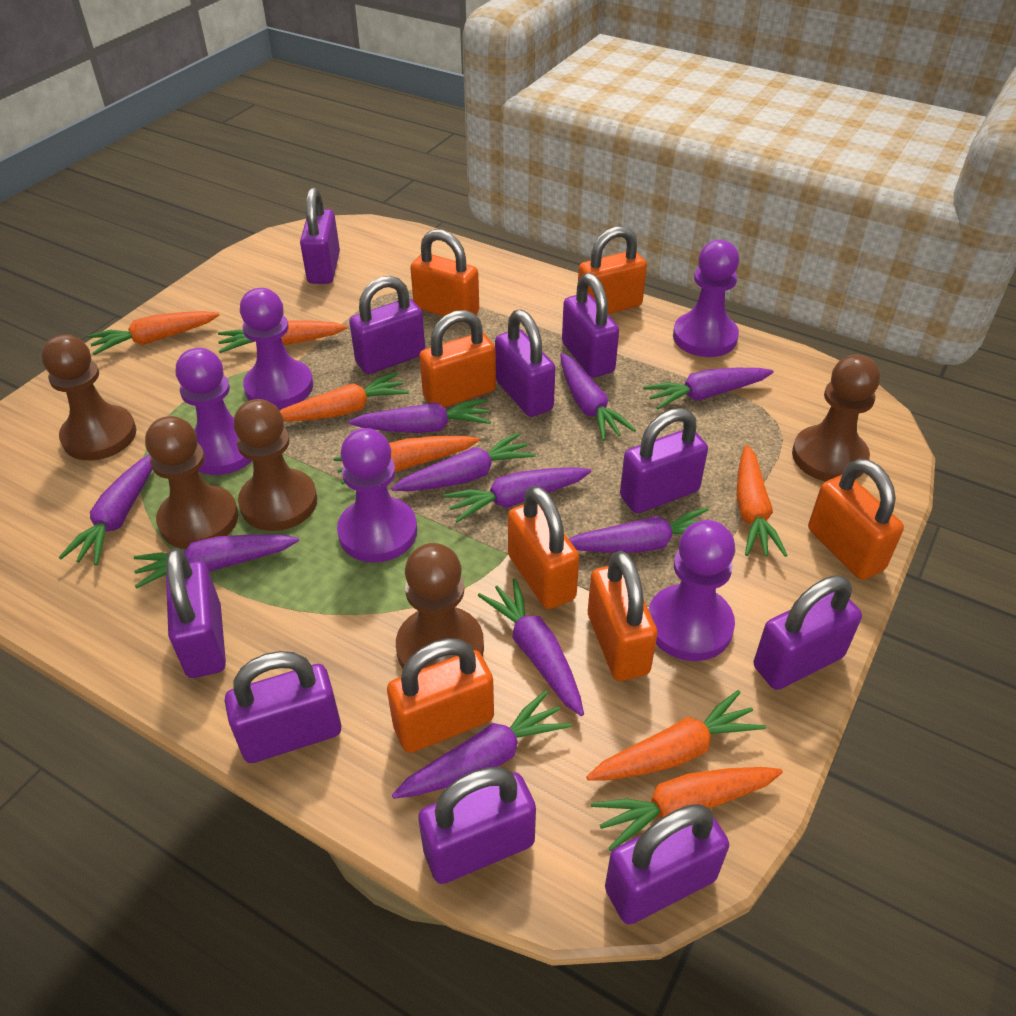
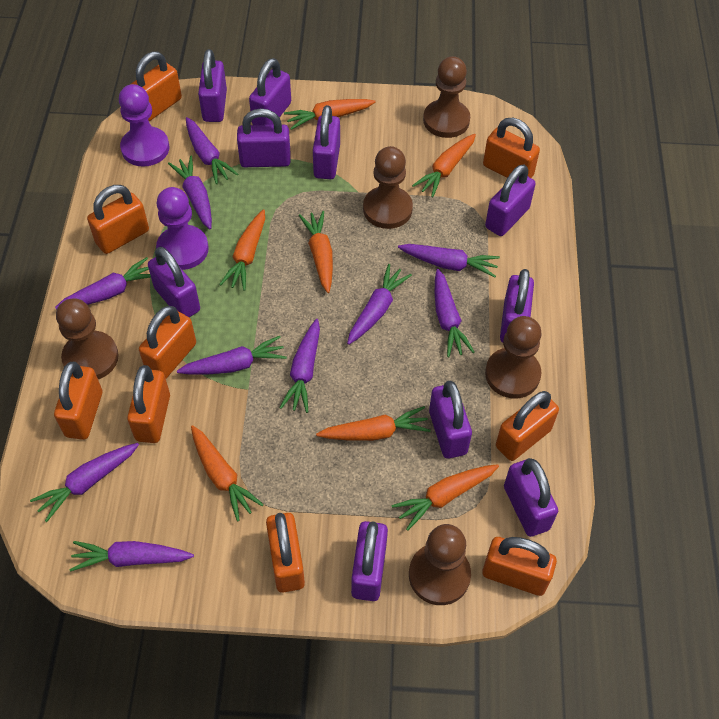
orange padlock: 7 -> 9
purple pawn: 5 -> 2

